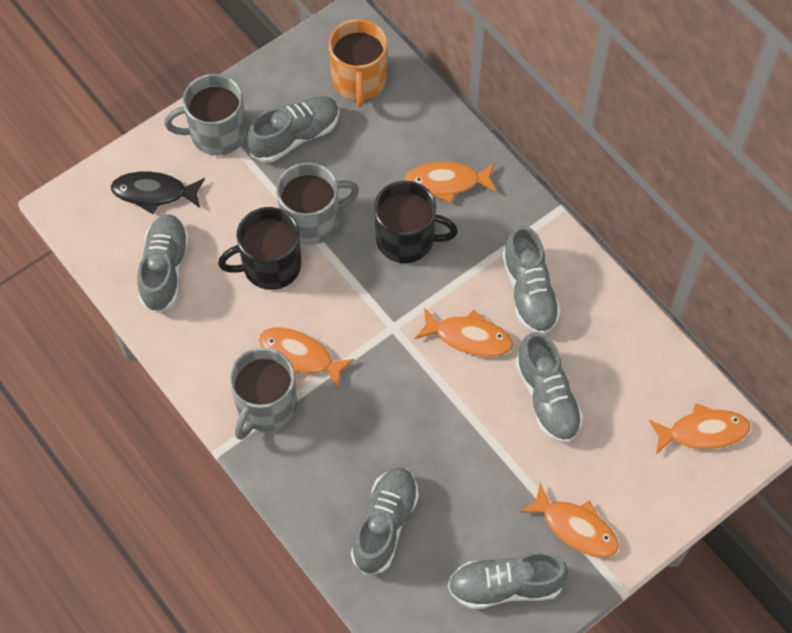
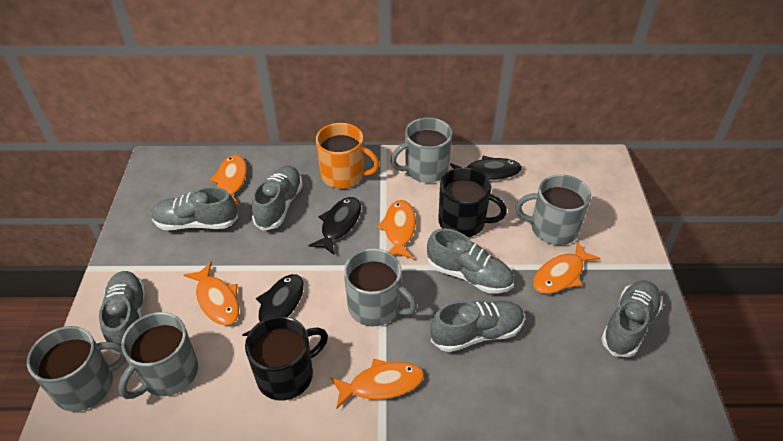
black fish: 1 -> 3
grey mug: 3 -> 5

